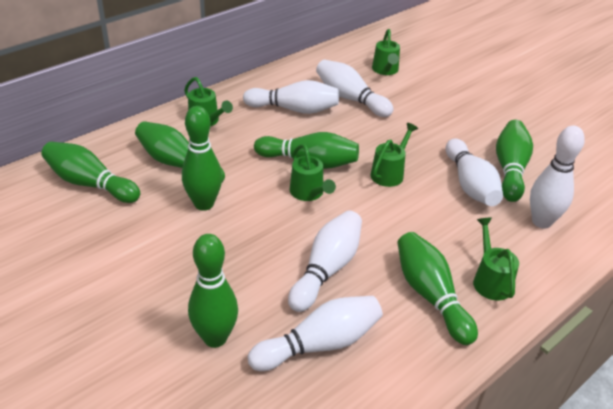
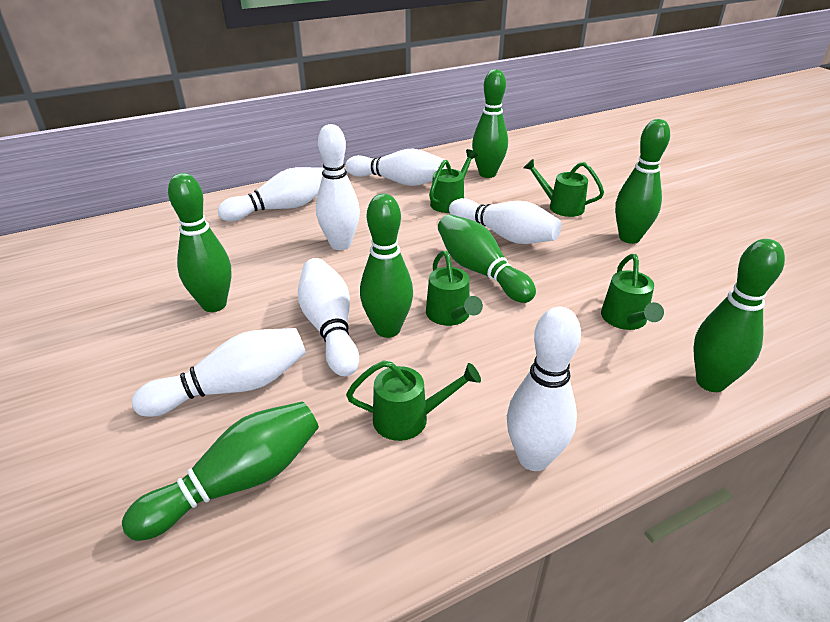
white bowling pin: 6 -> 7

